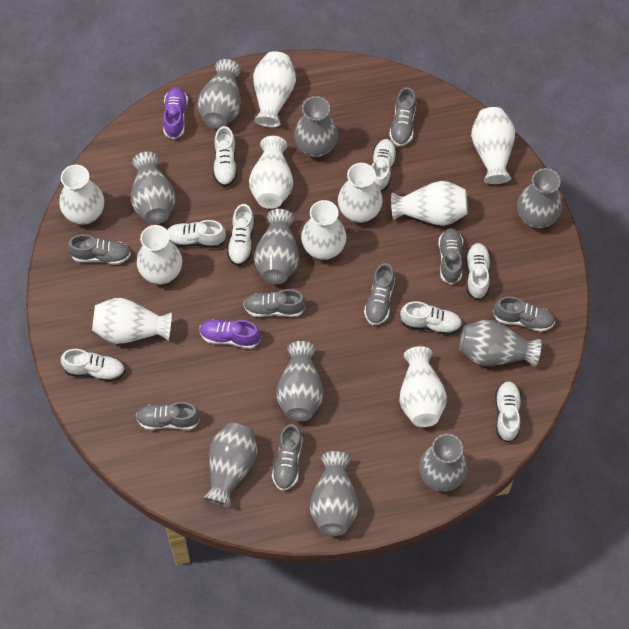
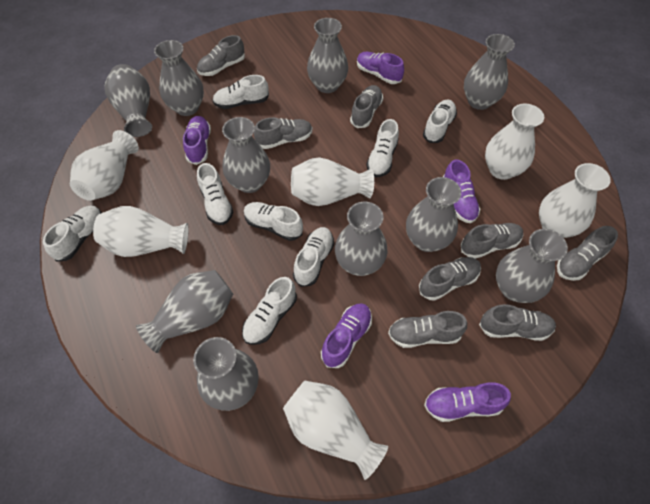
purple shoe: 2 -> 5
white vase: 10 -> 6

